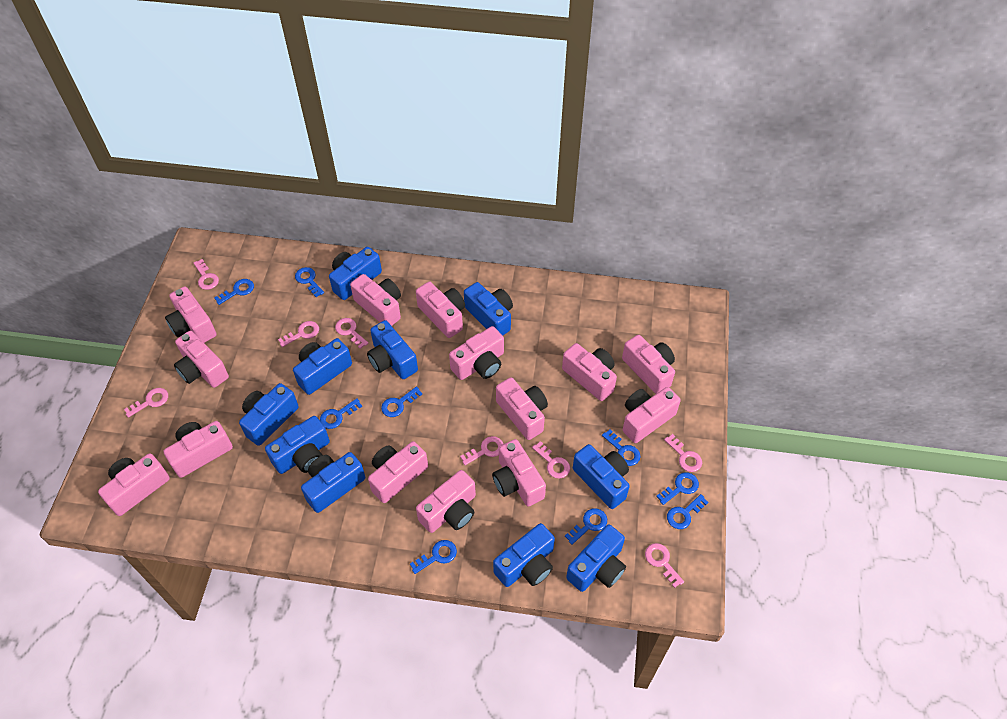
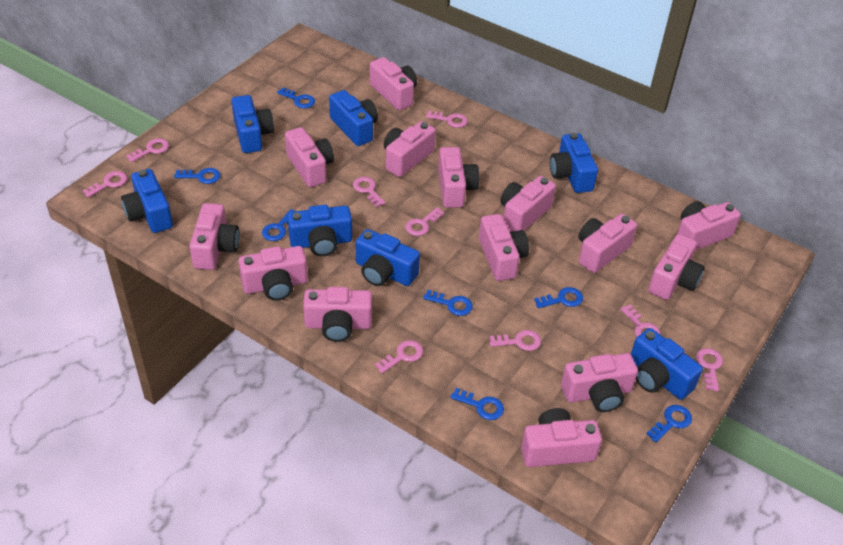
blue camera: 10 -> 7
blue key: 9 -> 7
pink key: 8 -> 9

